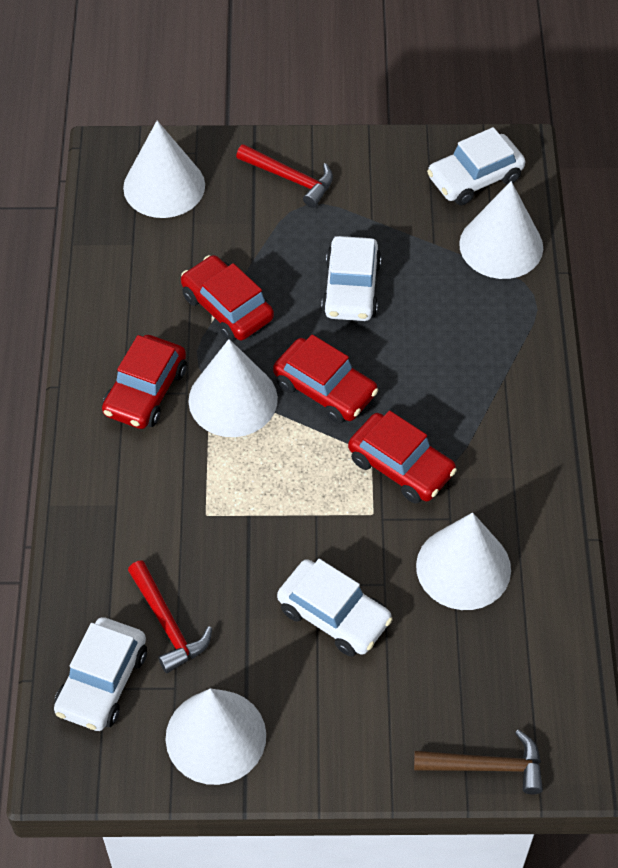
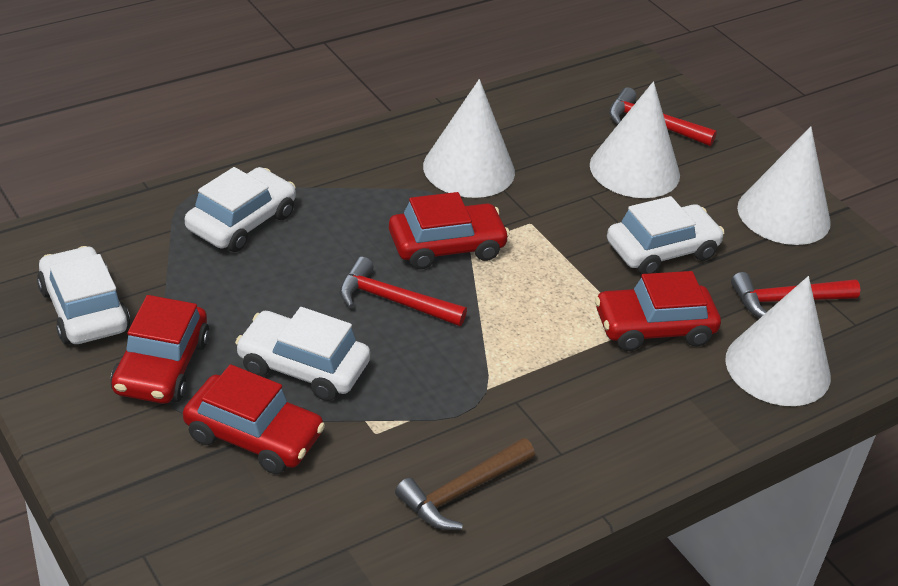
red hammer: 2 -> 3
white cone: 5 -> 4

